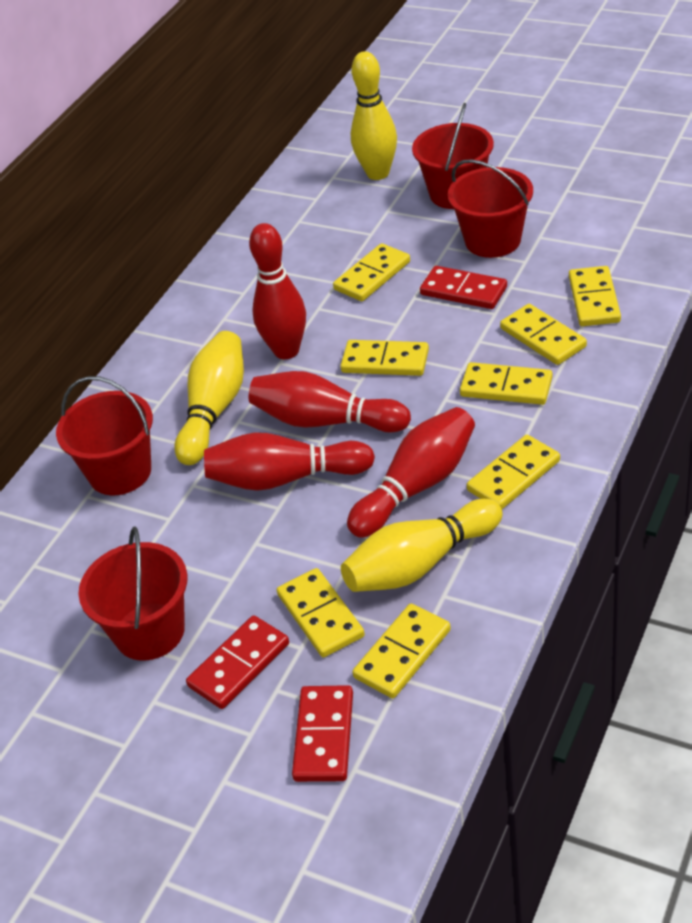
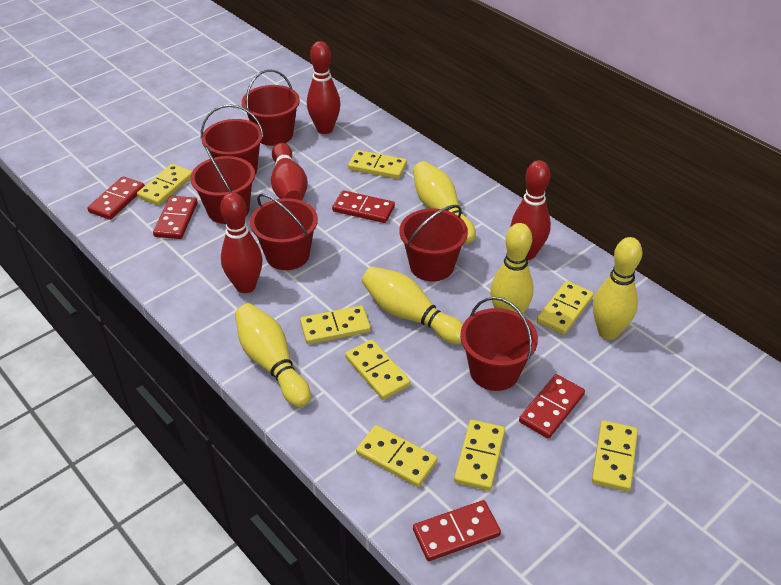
red bucket: 4 -> 6
red domino: 3 -> 5
yellow bowling pin: 3 -> 5

